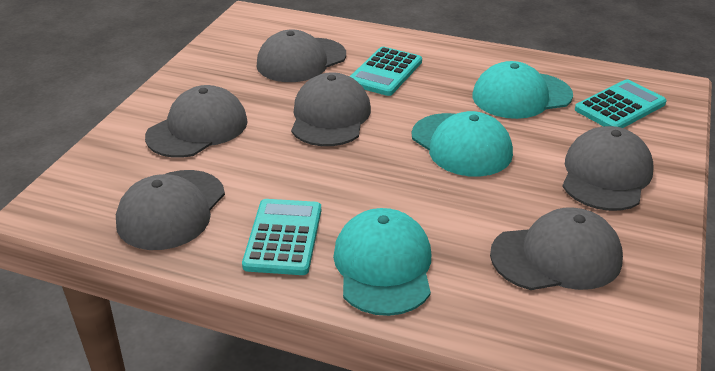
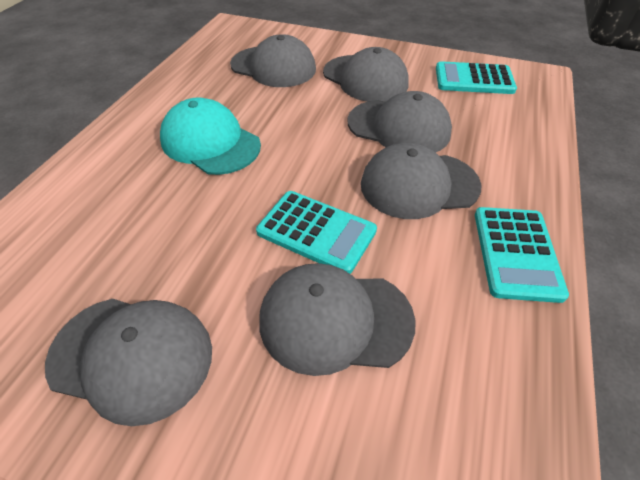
turquoise cap: 3 -> 1

